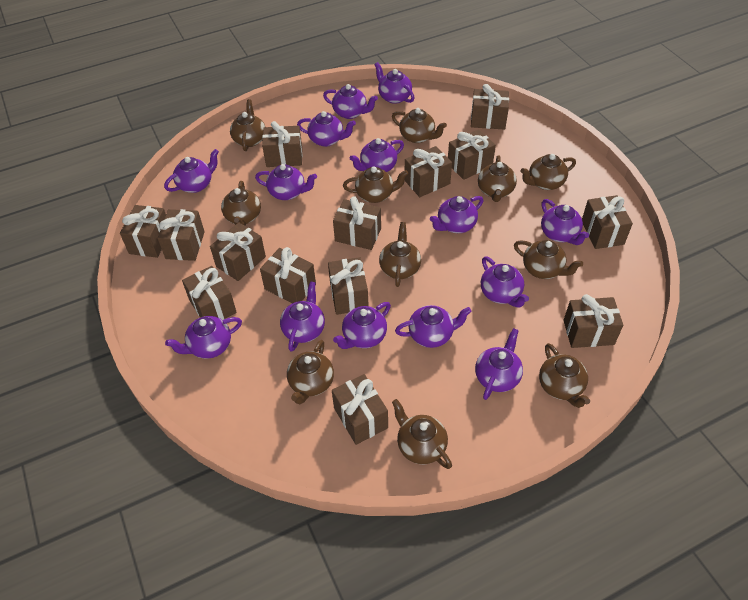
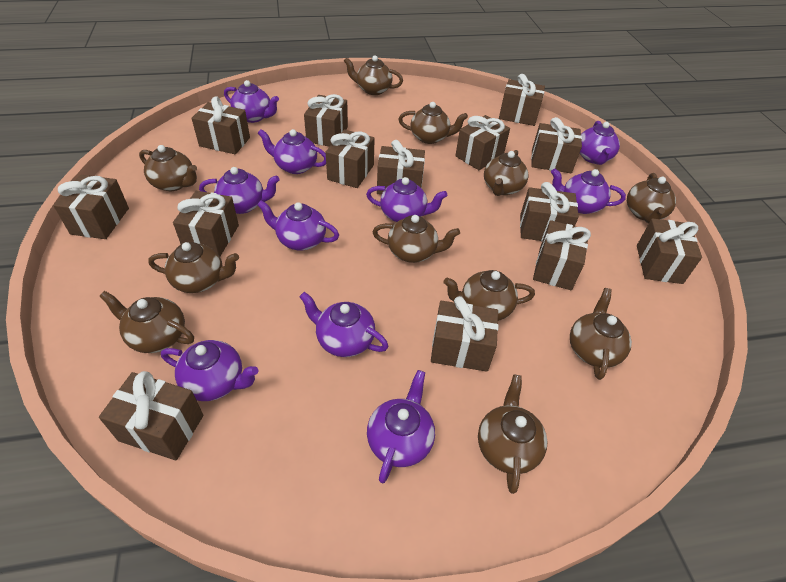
purple teapot: 14 -> 10

